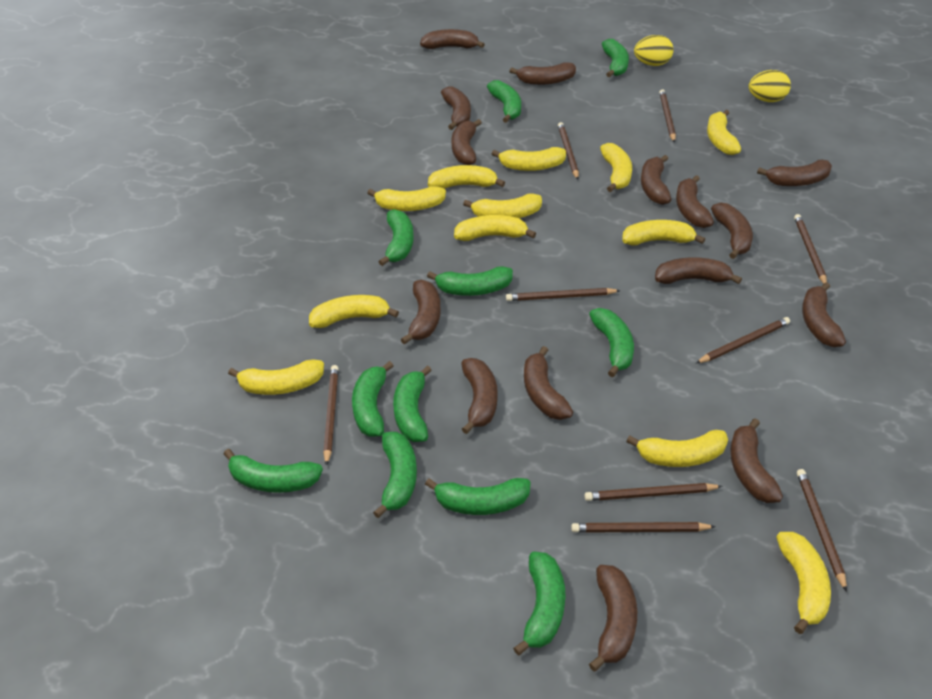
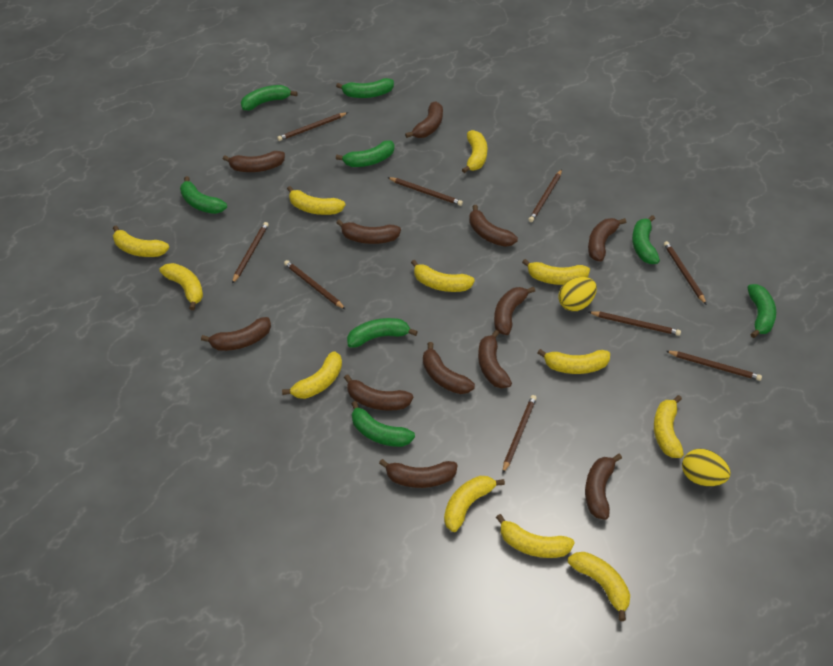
brown banana: 15 -> 12
green banana: 11 -> 8

